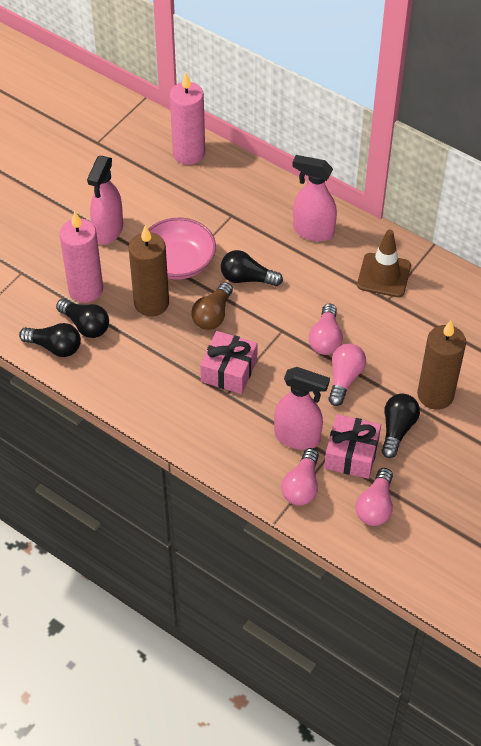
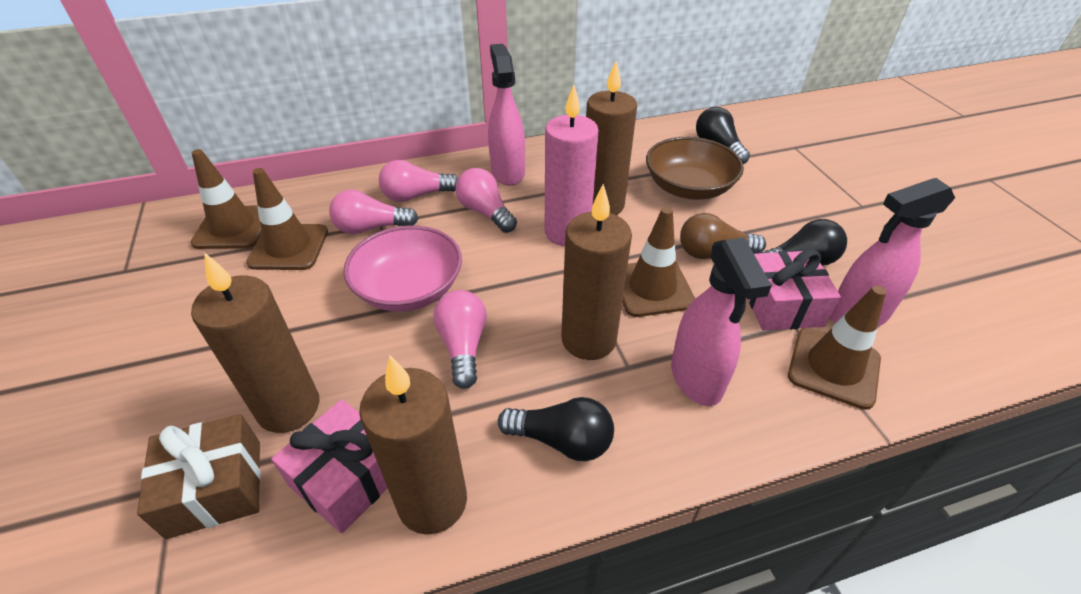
black light bulb: 4 -> 3
brown bowl: 0 -> 1
brown candle: 2 -> 4
brown gift: 0 -> 1
brown traffic cone: 1 -> 4
pink candle: 2 -> 1

